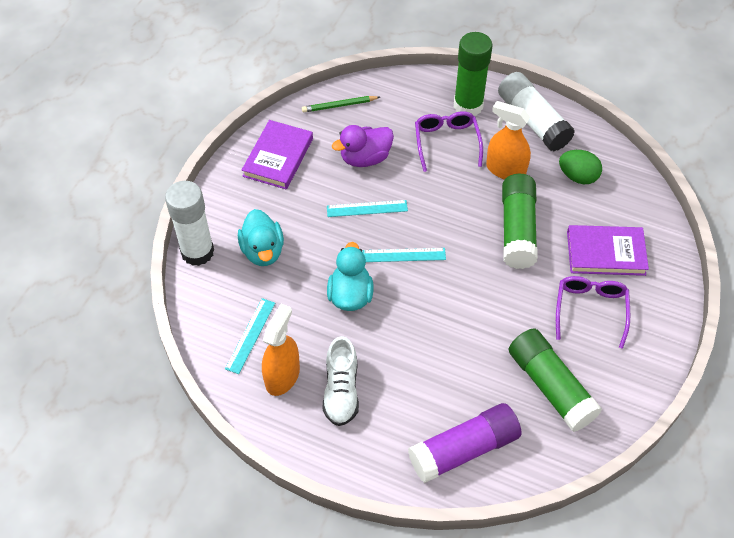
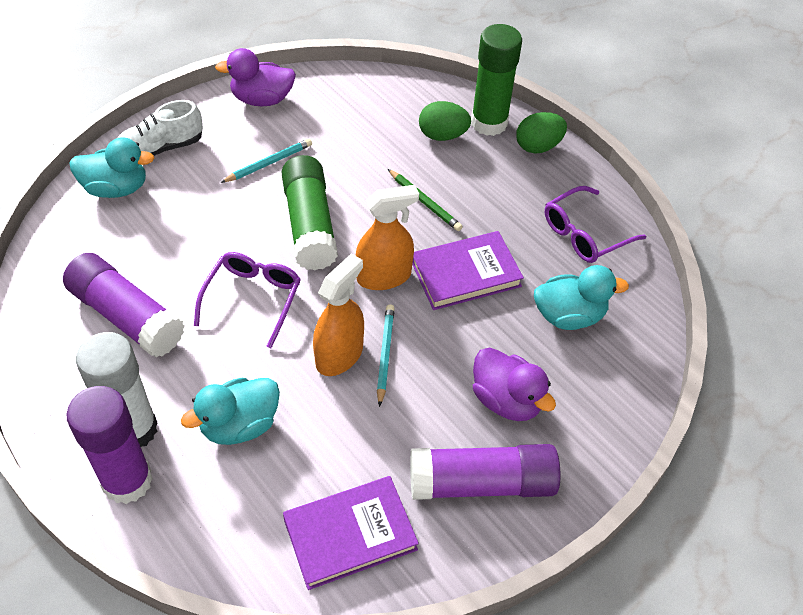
green egg: 1 -> 2
green glue stick: 3 -> 2
purple duck: 1 -> 2
purple glue stick: 1 -> 3
turquoise duck: 2 -> 3
turquoise pencil: 0 -> 2
turquoise ruler: 3 -> 0
white glue stick: 2 -> 1

